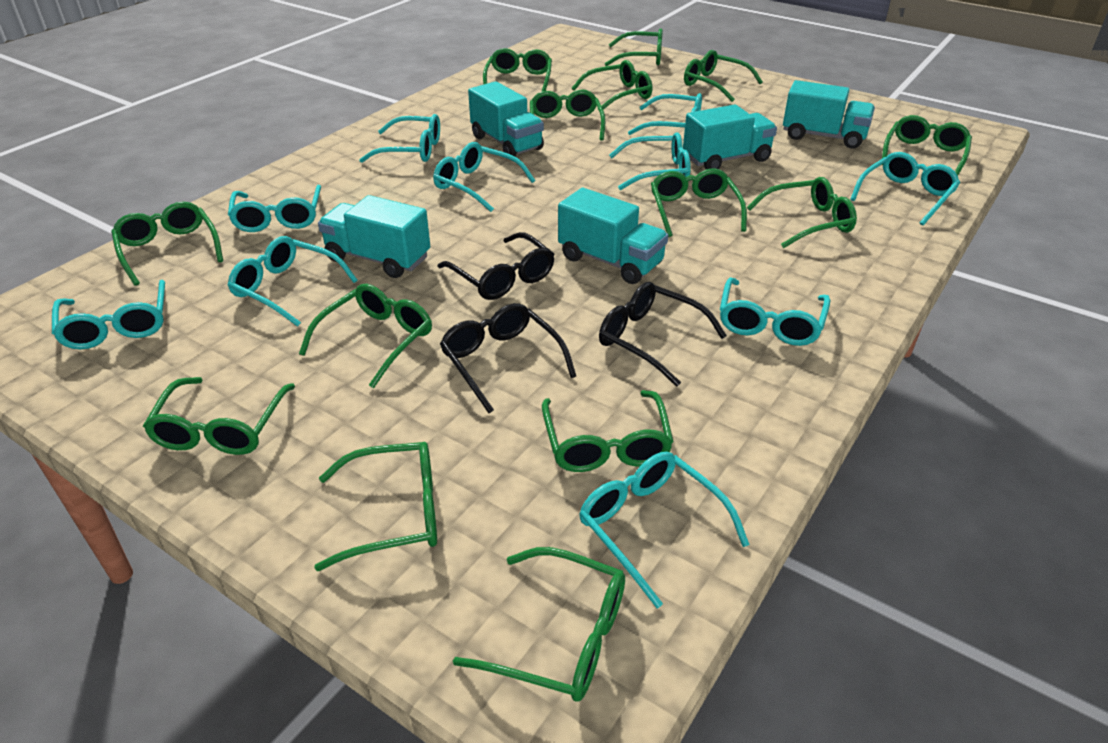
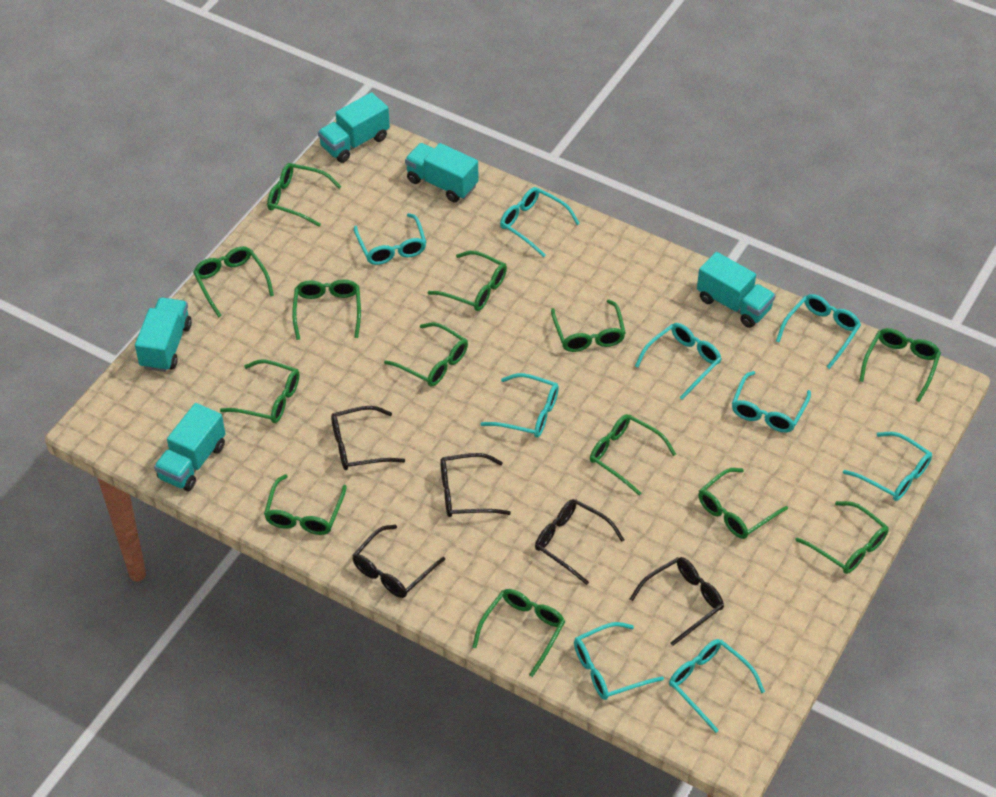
black glasses: 3 -> 5
green glasses: 14 -> 13
turquoise glasses: 10 -> 9

